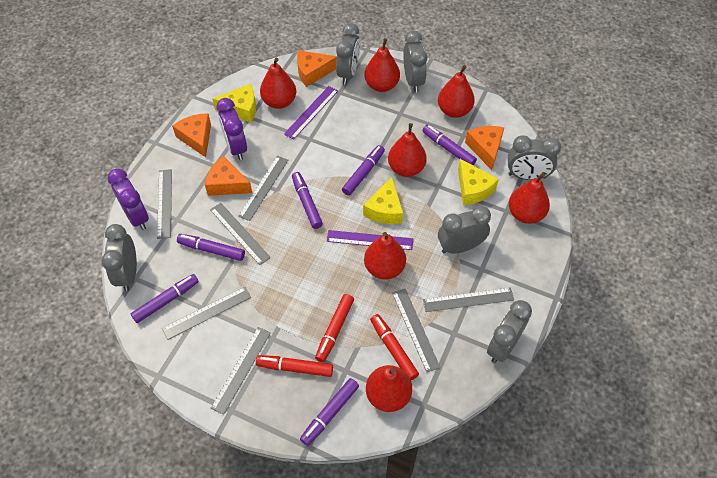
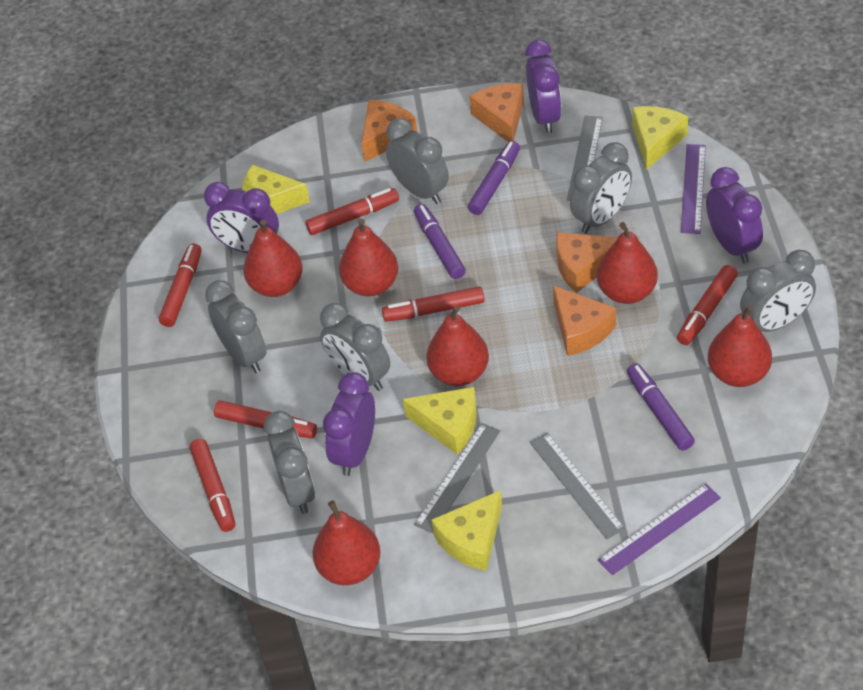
grey ruler: 7 -> 3
purple clock: 2 -> 4
purple marker: 6 -> 3
red marker: 3 -> 6
red pear: 7 -> 6
yellow cheese: 3 -> 4

